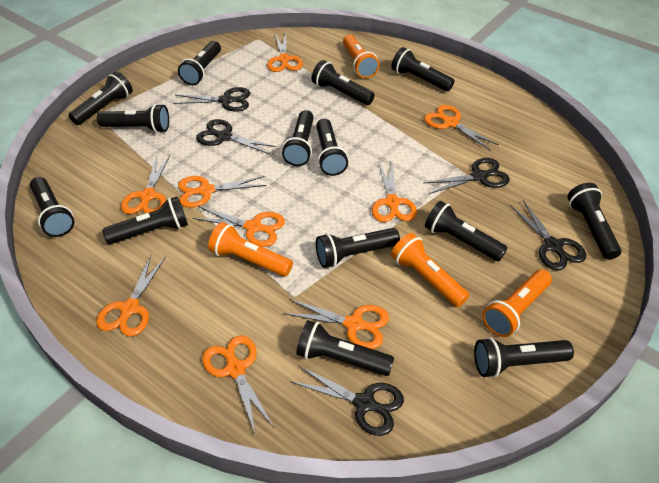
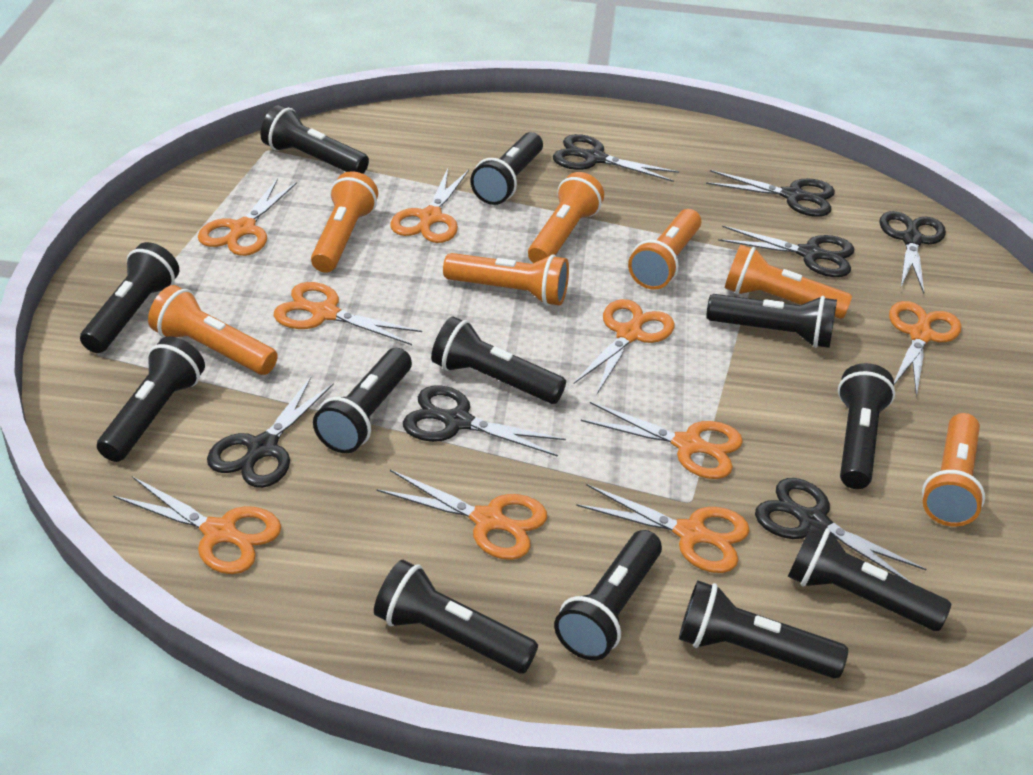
black flashlight: 14 -> 12
black scissors: 5 -> 7
orange flashlight: 4 -> 7

